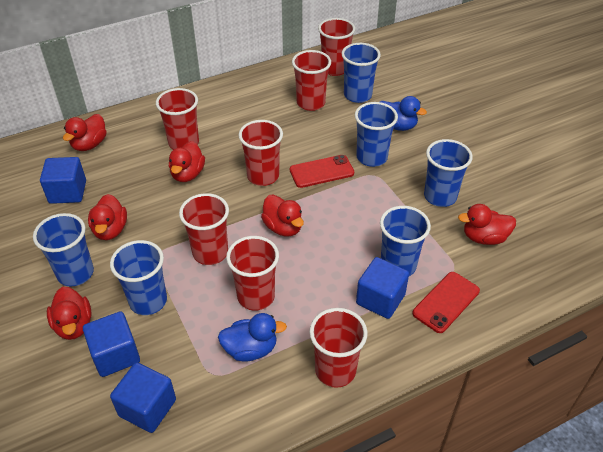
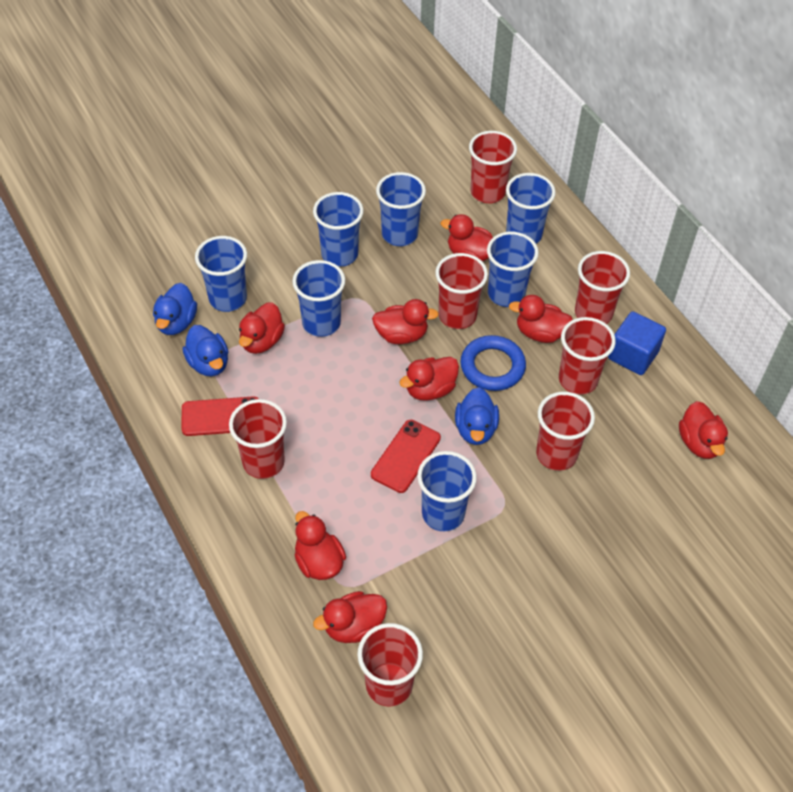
blue cube: 4 -> 1
blue cup: 6 -> 7
blue duck: 2 -> 3
blue ring: 0 -> 1
red duck: 6 -> 8

